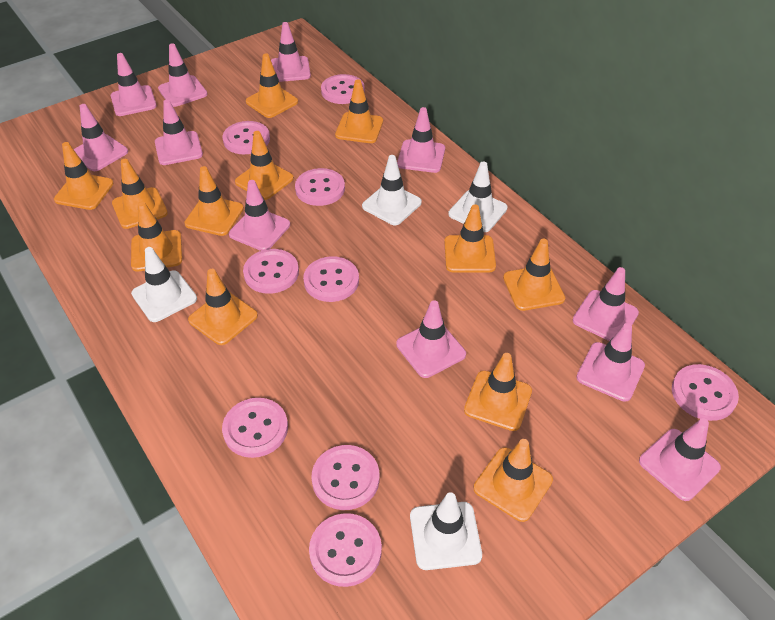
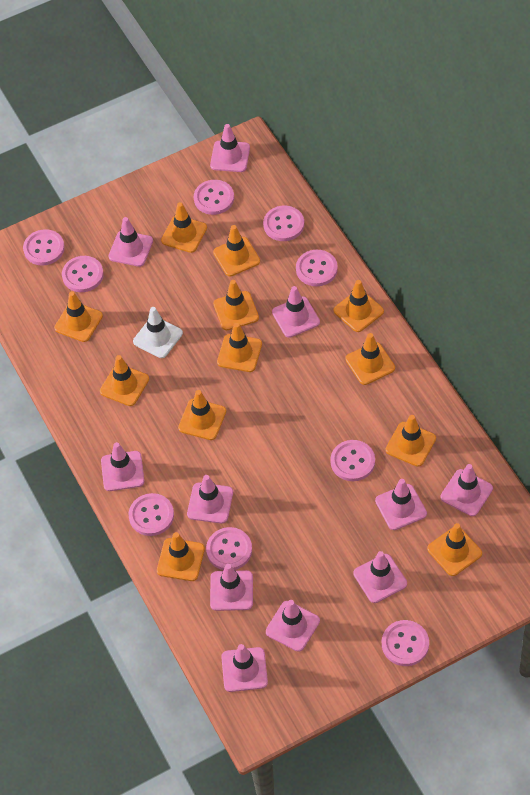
white traffic cone: 4 -> 1

